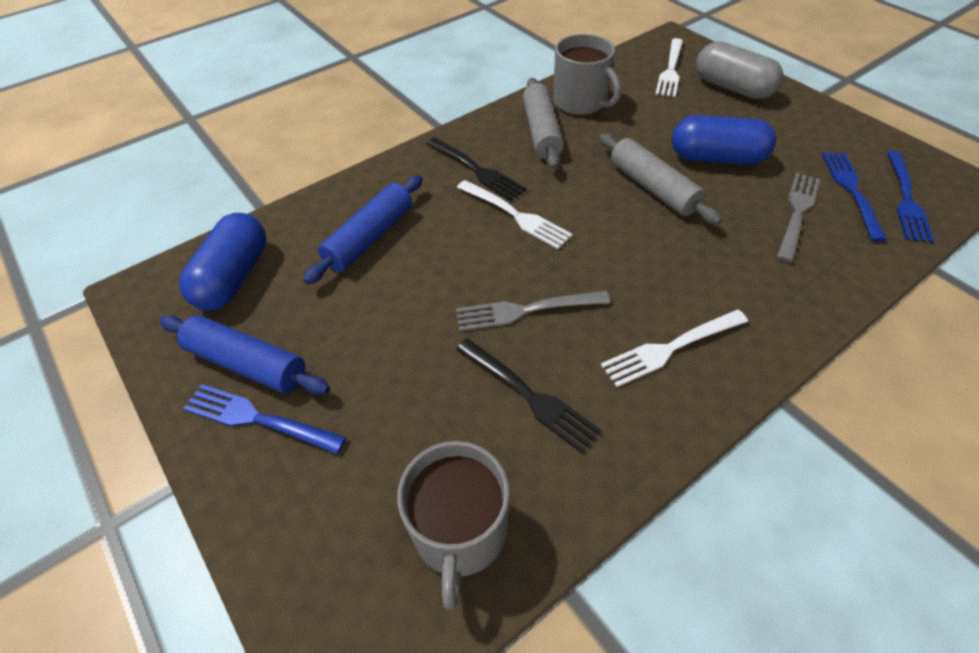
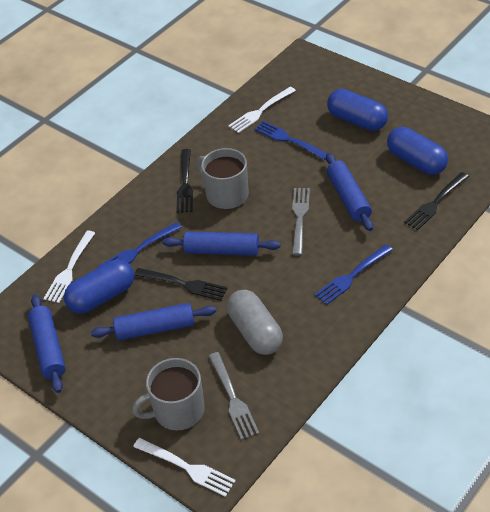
black fork: 2 -> 3
blue capsule: 2 -> 3
blue rolling pin: 2 -> 4
grey rolling pin: 2 -> 0

